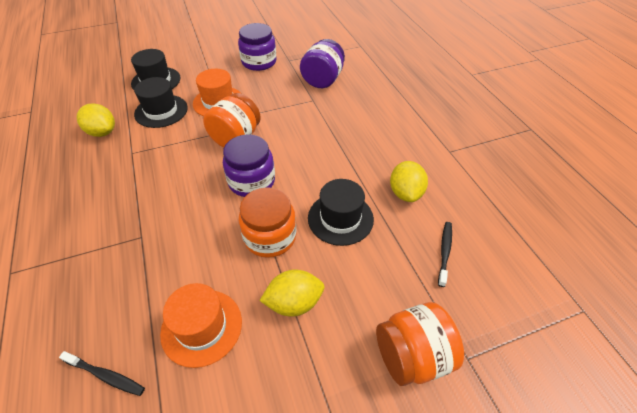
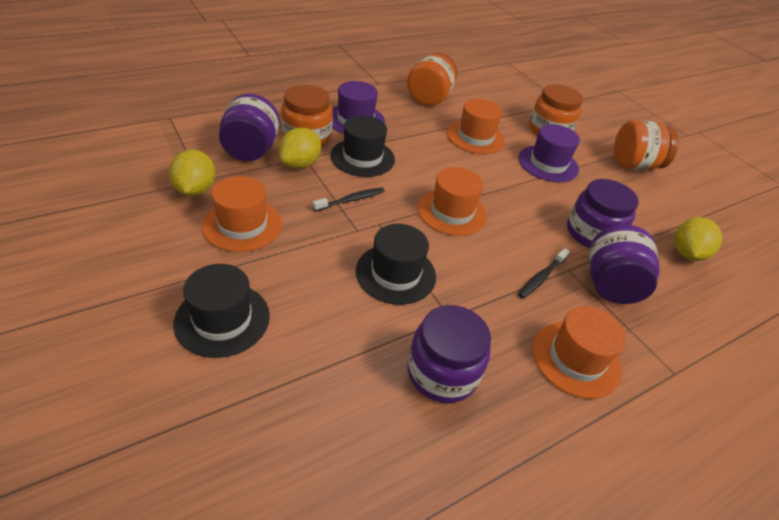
orange hat: 2 -> 4
orange jar: 3 -> 4
purple hat: 0 -> 2
purple jar: 3 -> 4

